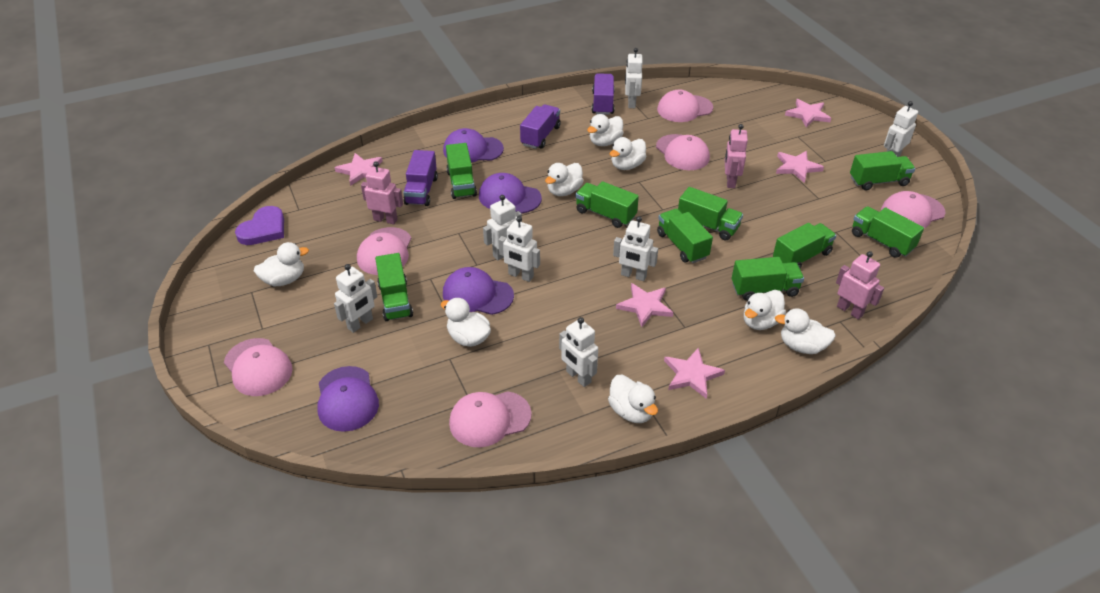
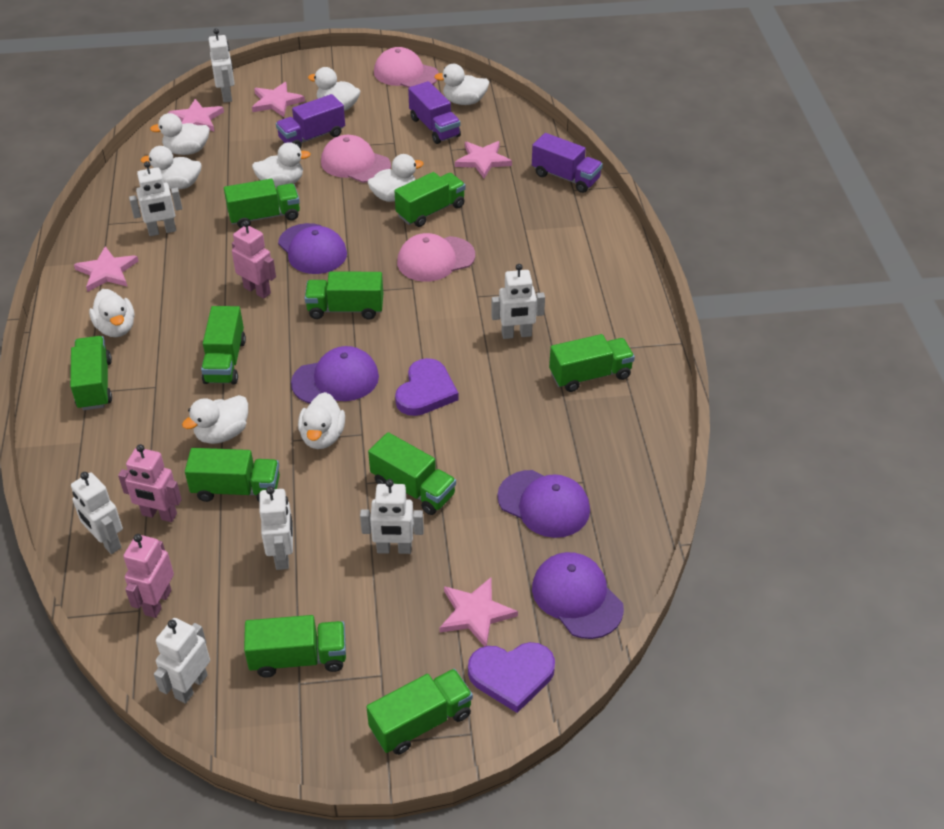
green truck: 9 -> 10
pink cap: 6 -> 3
purple heart: 1 -> 2
white duck: 8 -> 9

